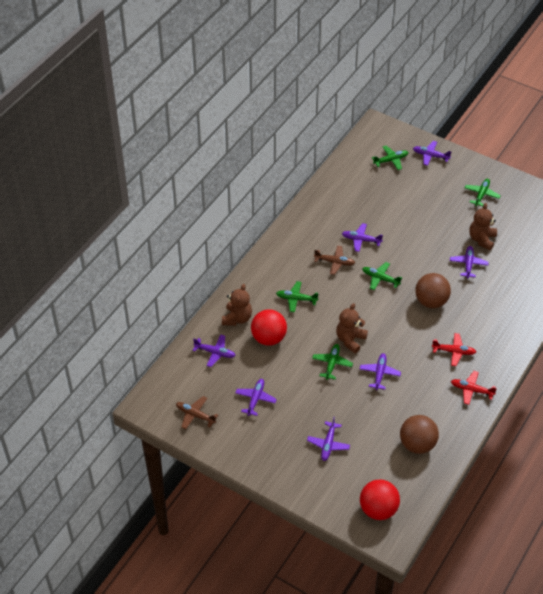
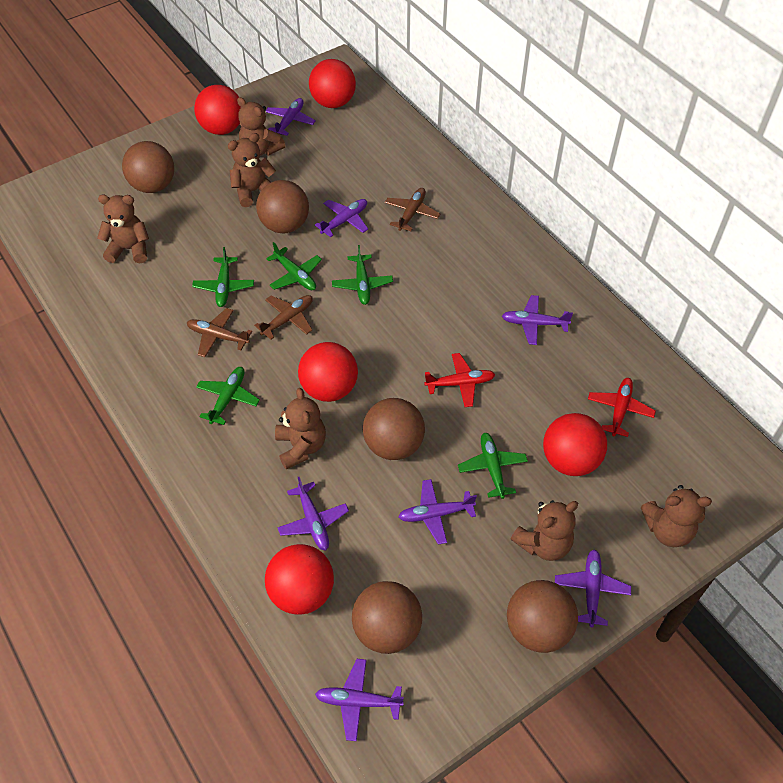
brown ball: 2 -> 5
brown plane: 2 -> 3
brown teddy bear: 3 -> 6
red ball: 2 -> 5

